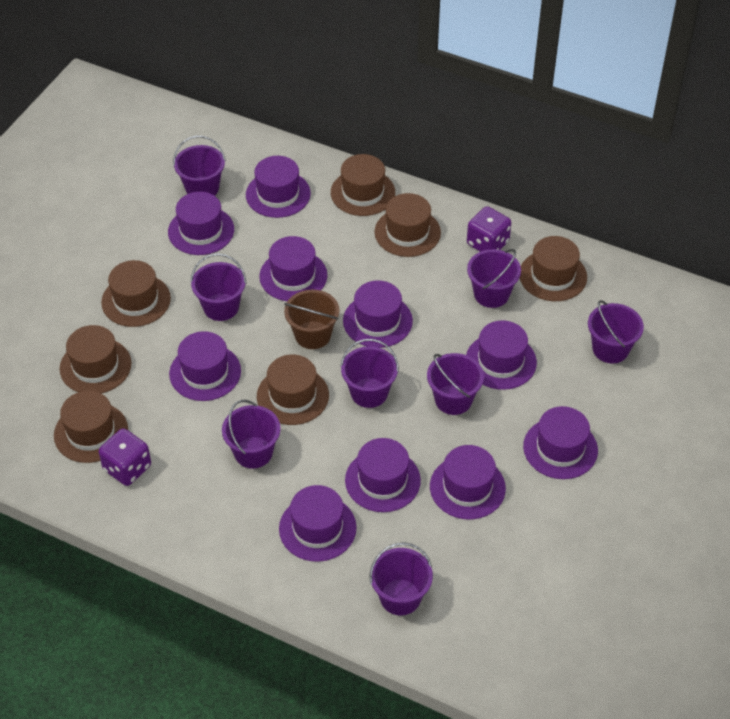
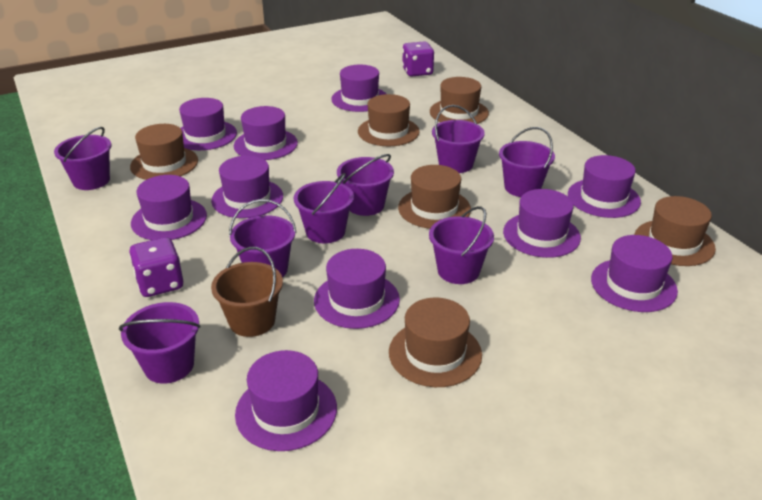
brown hat: 7 -> 6

